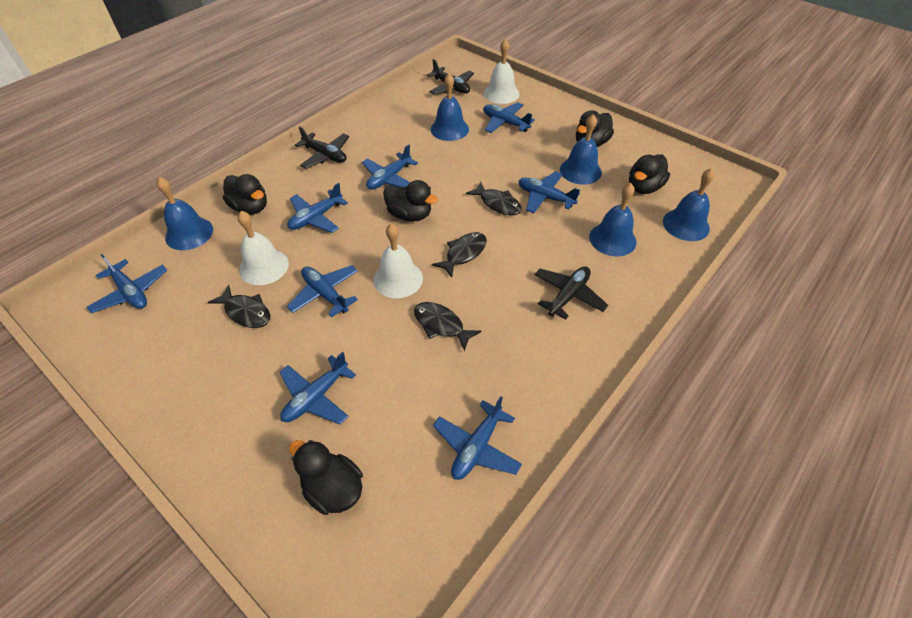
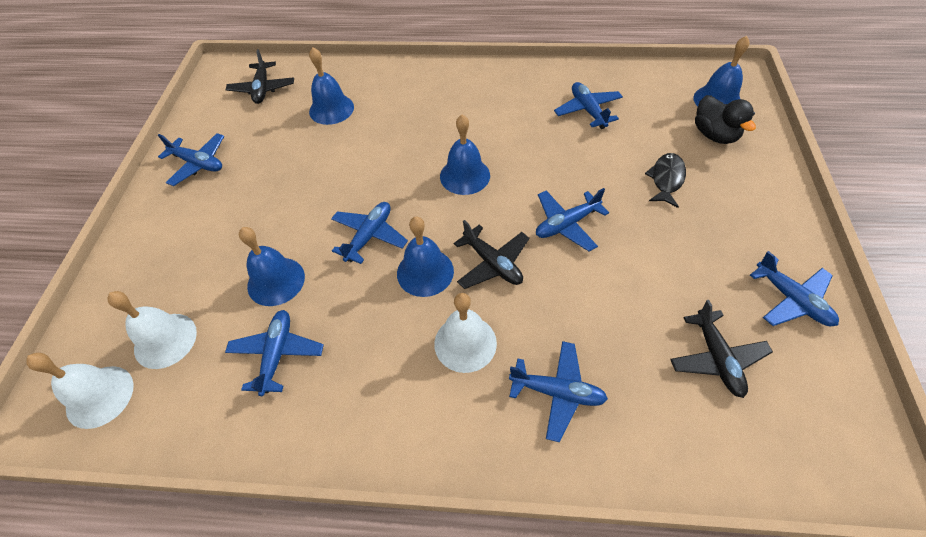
black duck: 5 -> 1
black fish: 4 -> 1
blue plane: 8 -> 7

